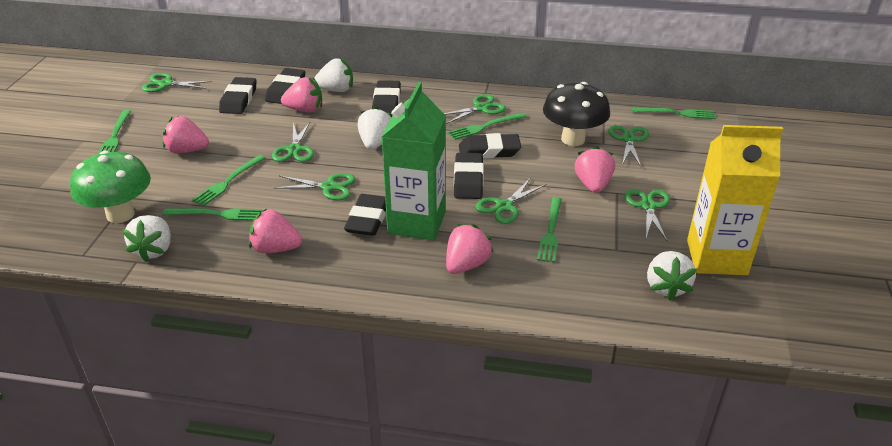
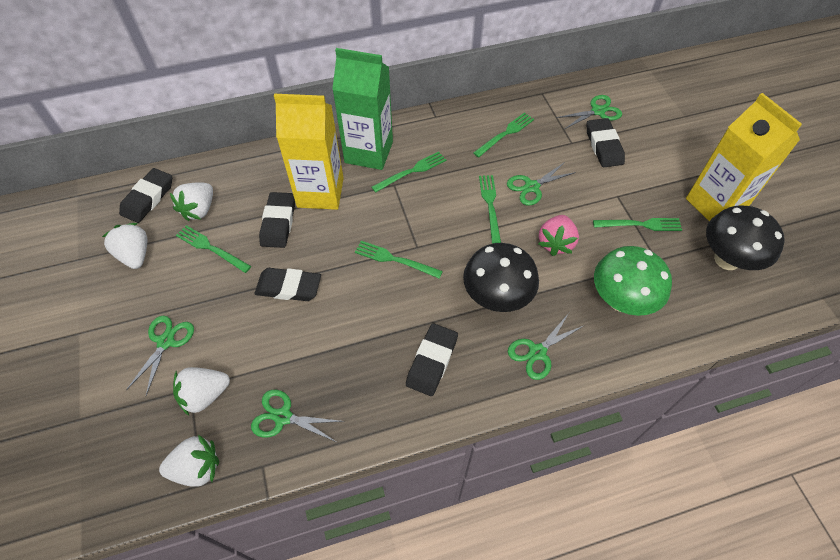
black eraser: 6 -> 5
black mushroom: 1 -> 2
green scissors: 7 -> 5
pink strawberry: 5 -> 1
yellow carton: 1 -> 2

